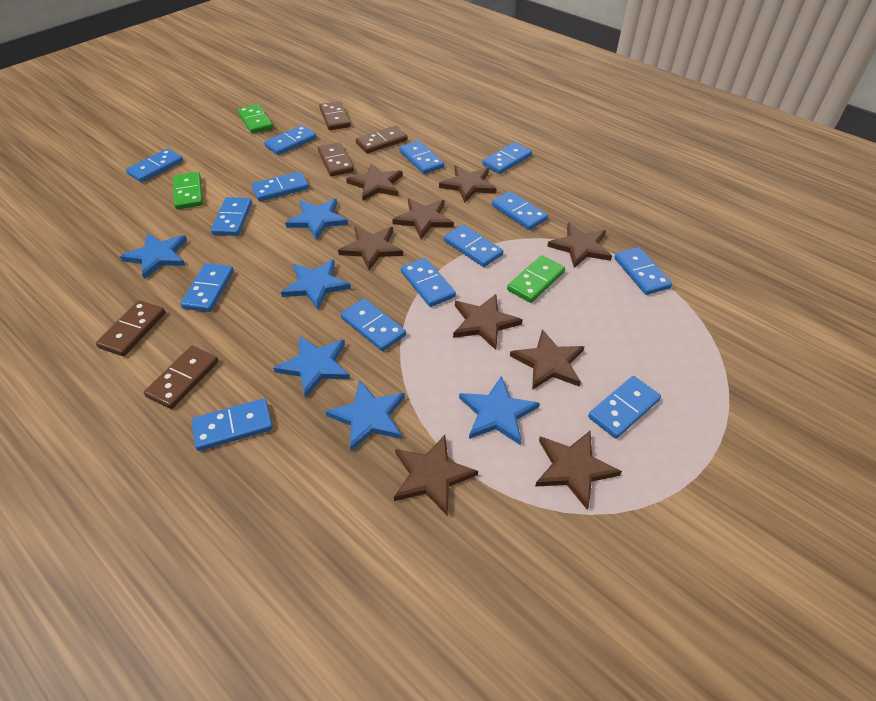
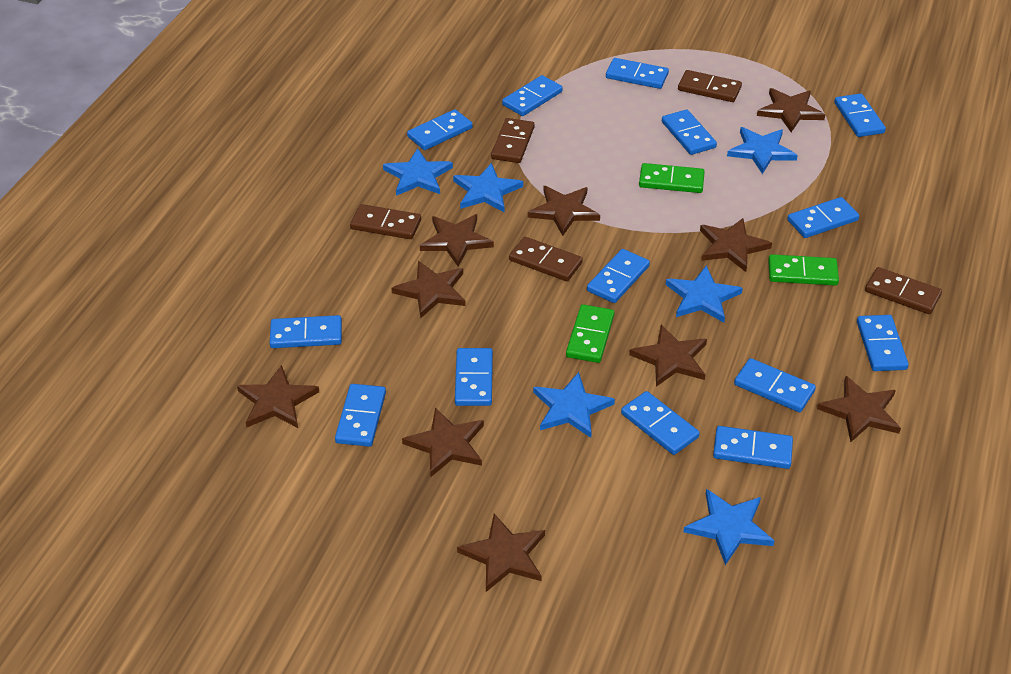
brown star: 9 -> 10

